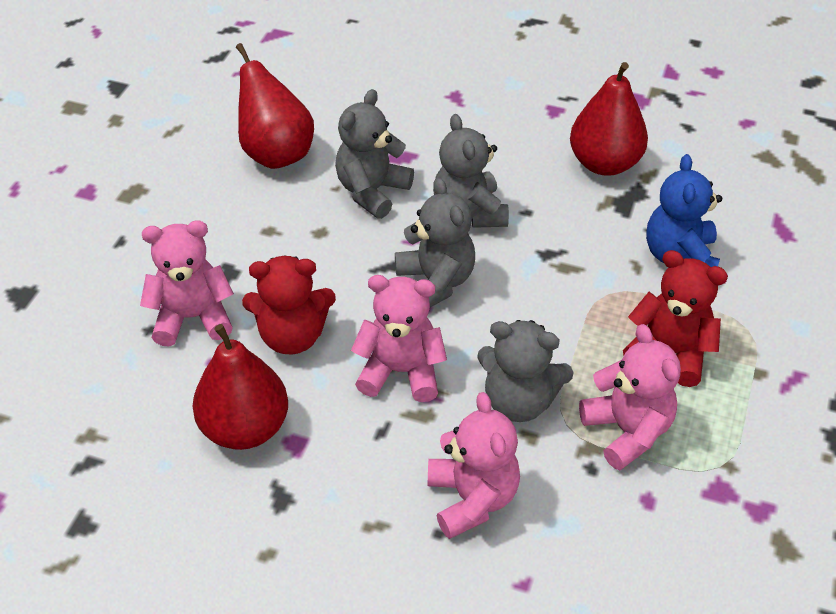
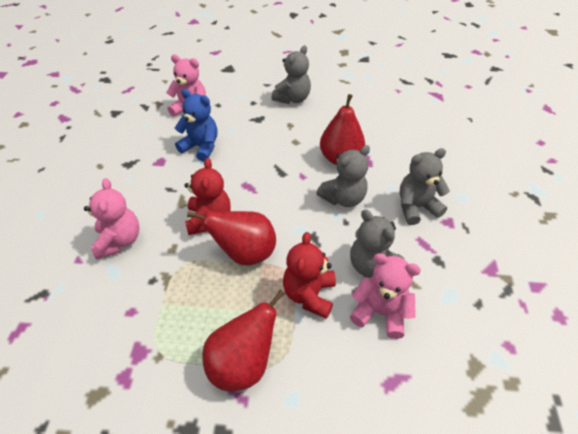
pink teddy bear: 4 -> 3

